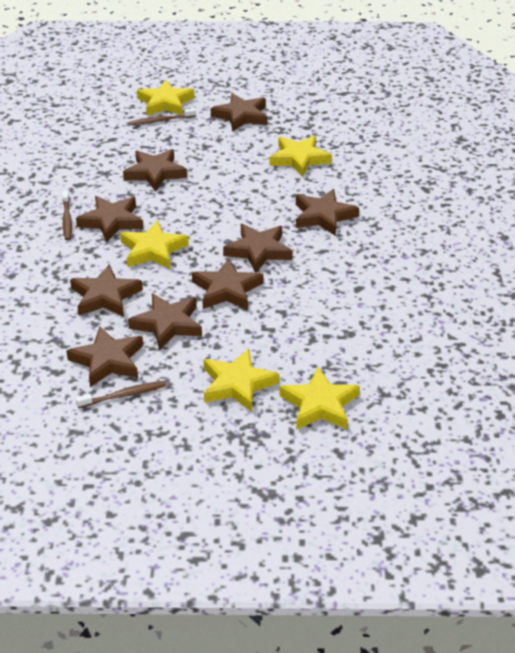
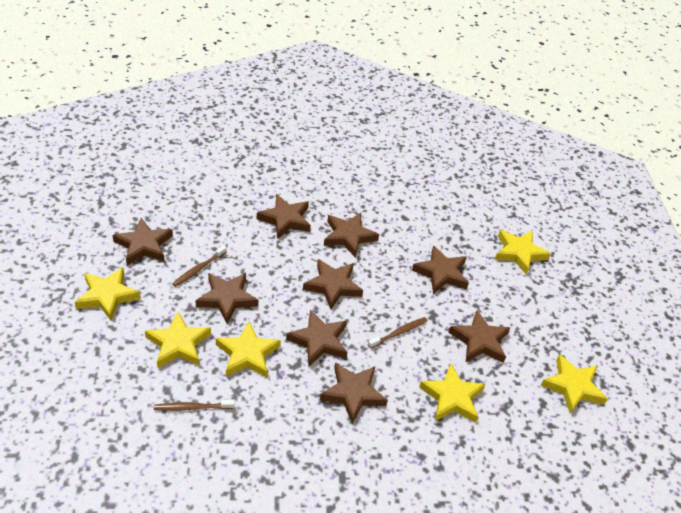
yellow star: 5 -> 6

